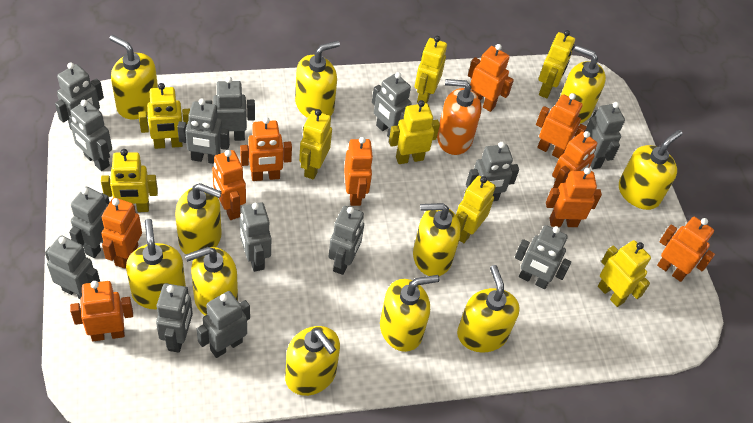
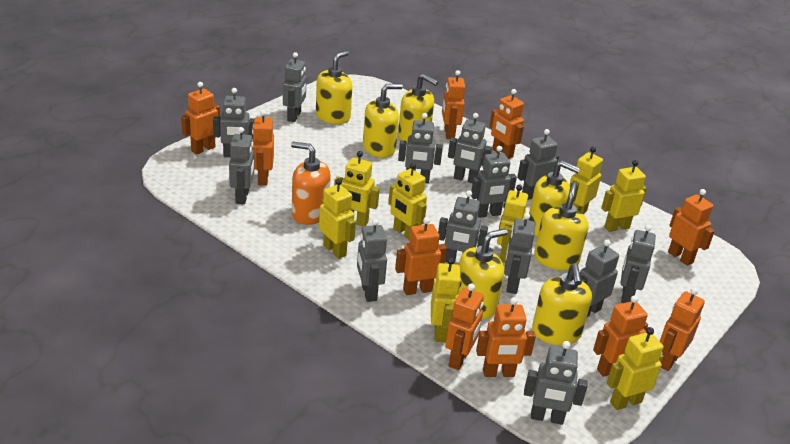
grey robot: 14 -> 13
yellow soap dispenser: 11 -> 7

